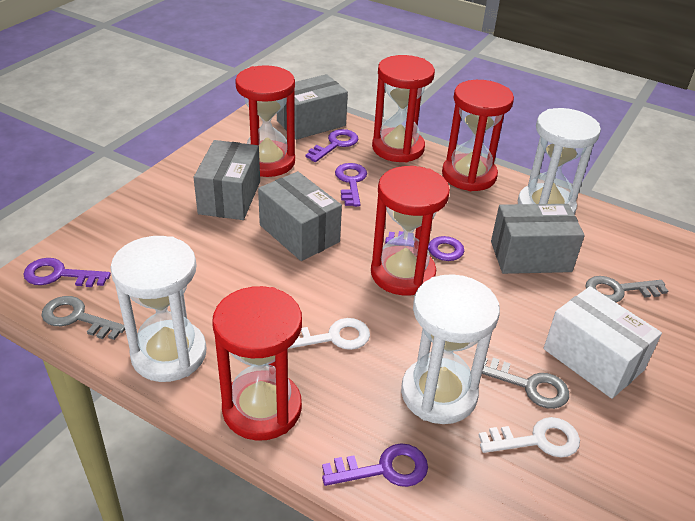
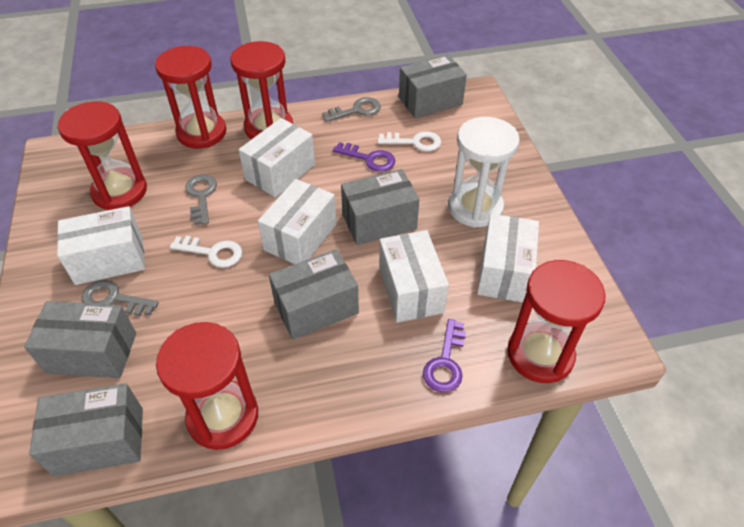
grey box: 4 -> 5
purple key: 5 -> 2
white box: 1 -> 5
white hourglass: 3 -> 1

